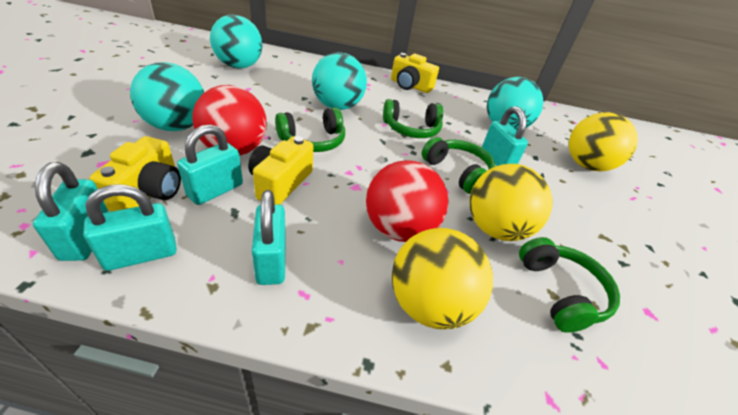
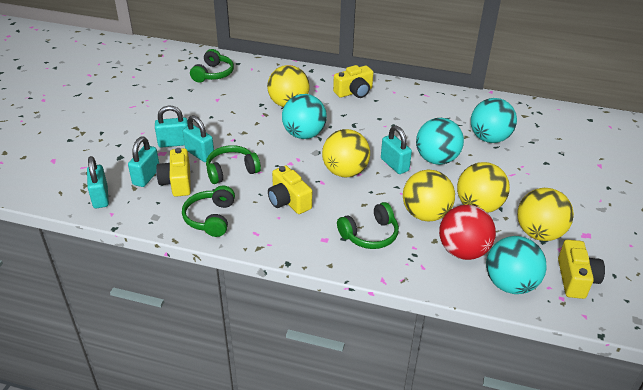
red ball: 2 -> 1
yellow ball: 3 -> 5
yellow camera: 3 -> 4

